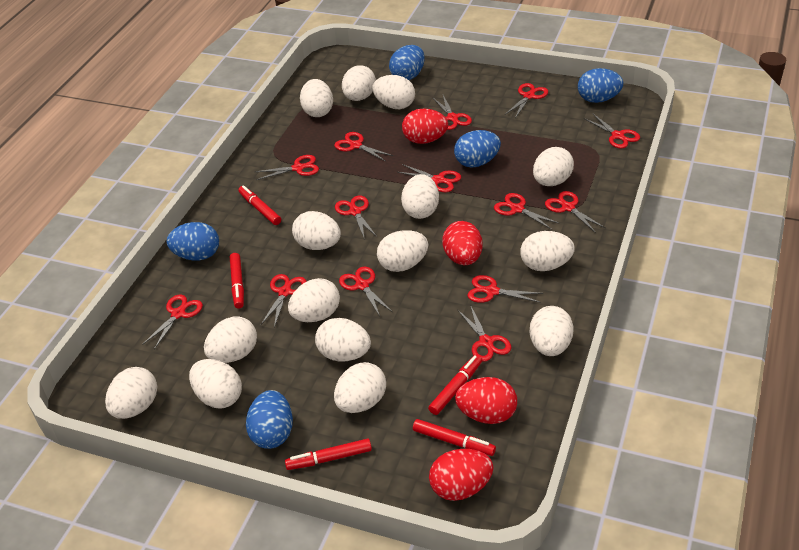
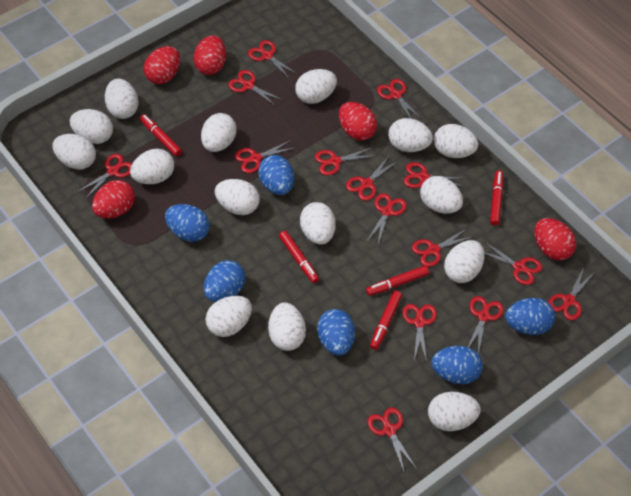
blue egg: 5 -> 6
red egg: 4 -> 5
red scissors: 14 -> 15

